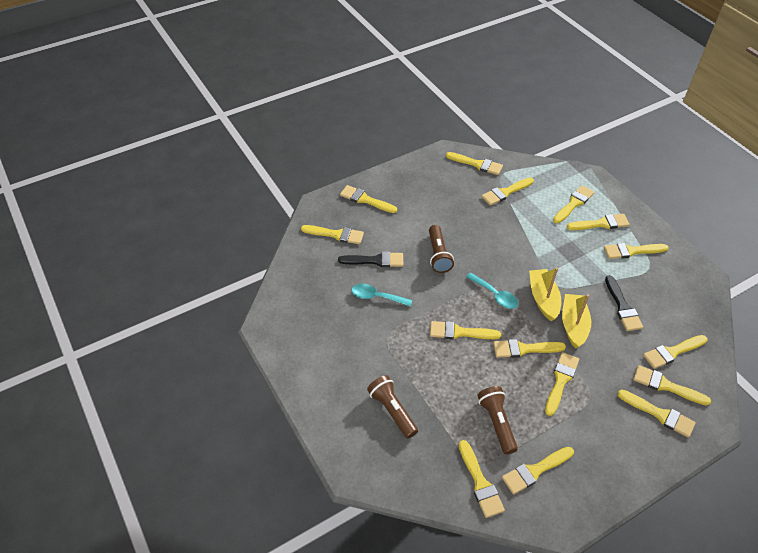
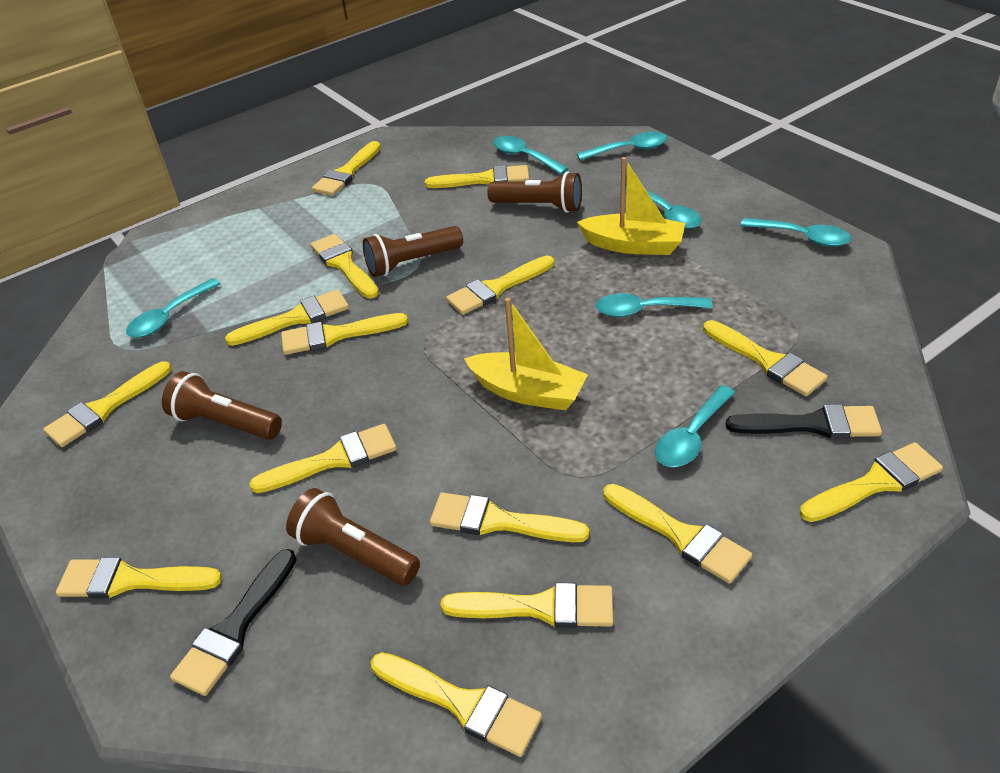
brown flashlight: 3 -> 4
turquoise spoon: 2 -> 7

